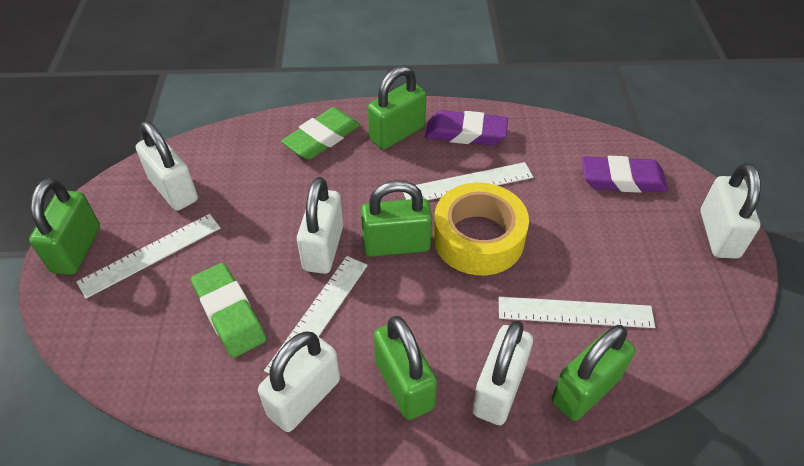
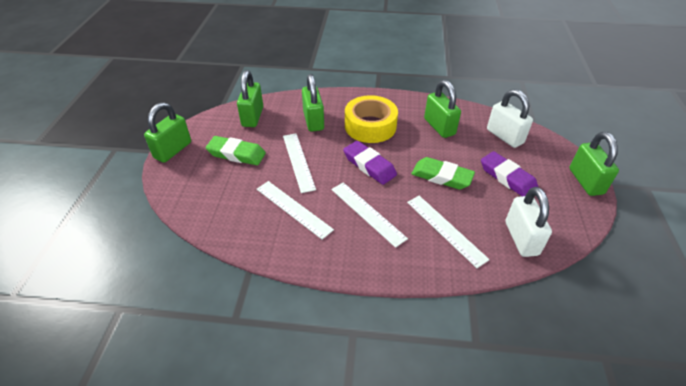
white padlock: 5 -> 2

